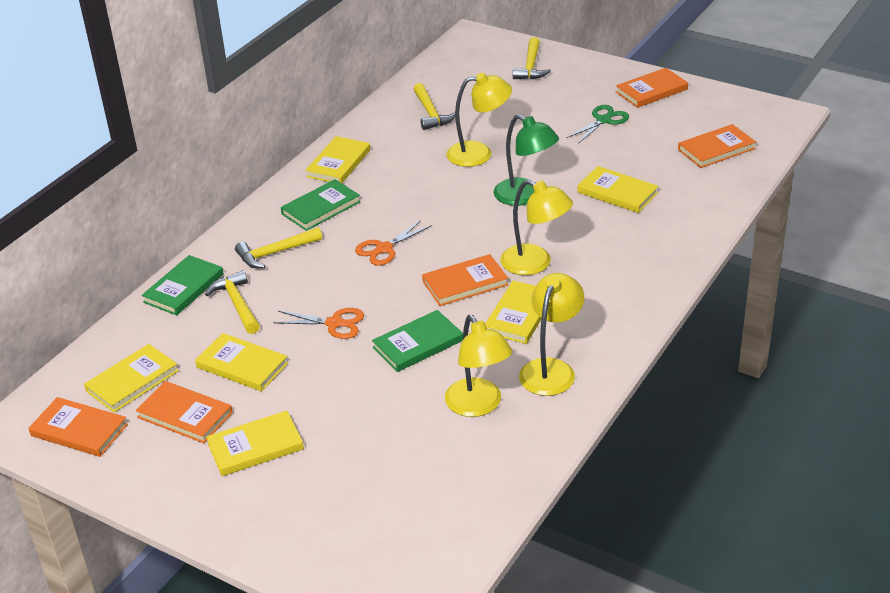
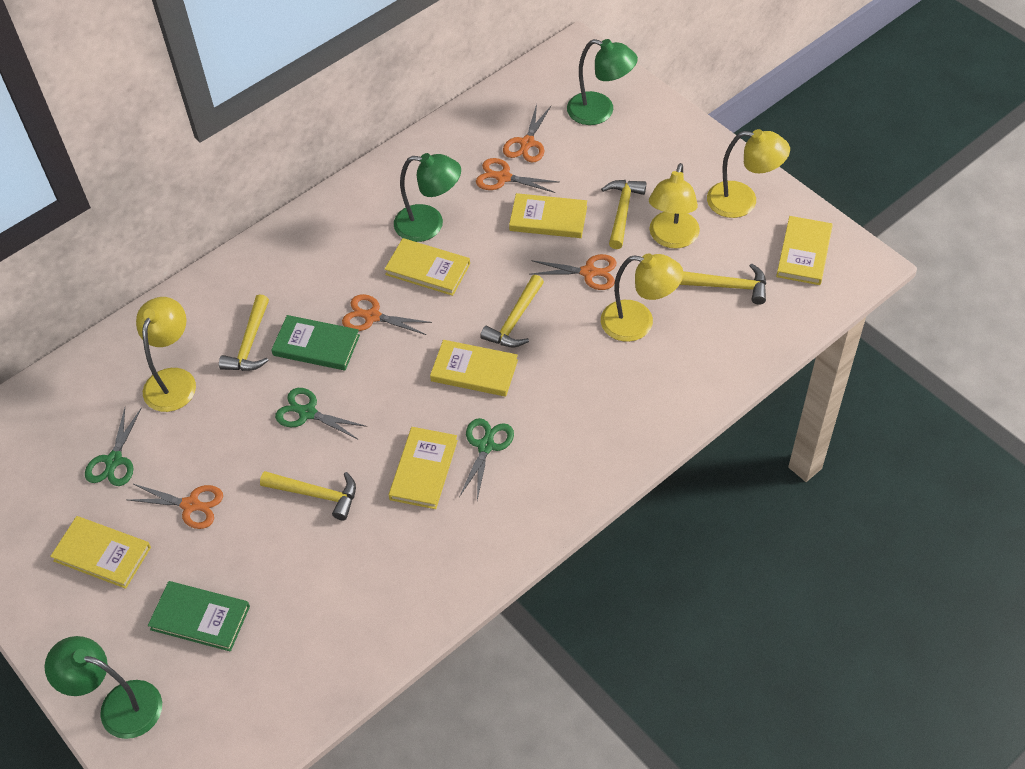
green book: 3 -> 2
green lamp: 1 -> 3
green scissors: 1 -> 3
orange book: 5 -> 0
orange scissors: 2 -> 5
yellow hammer: 4 -> 5

